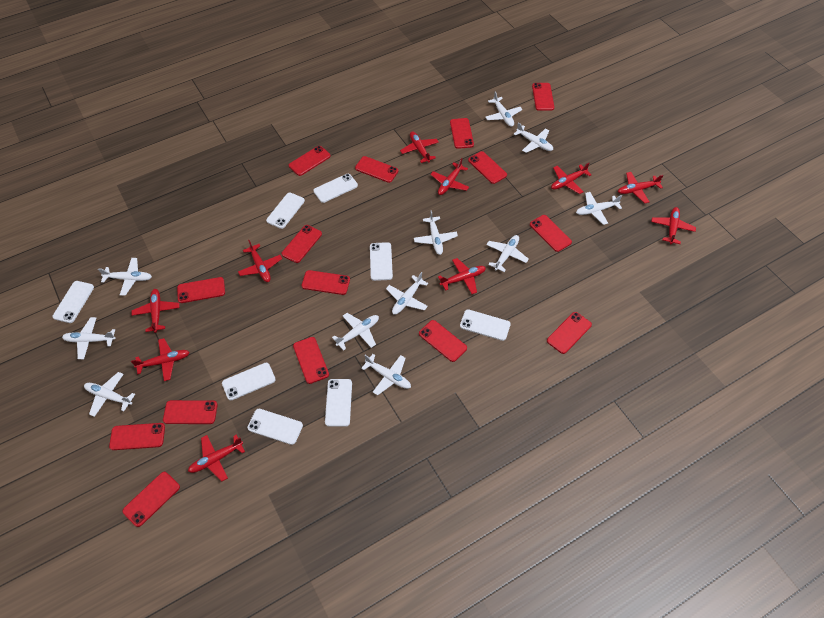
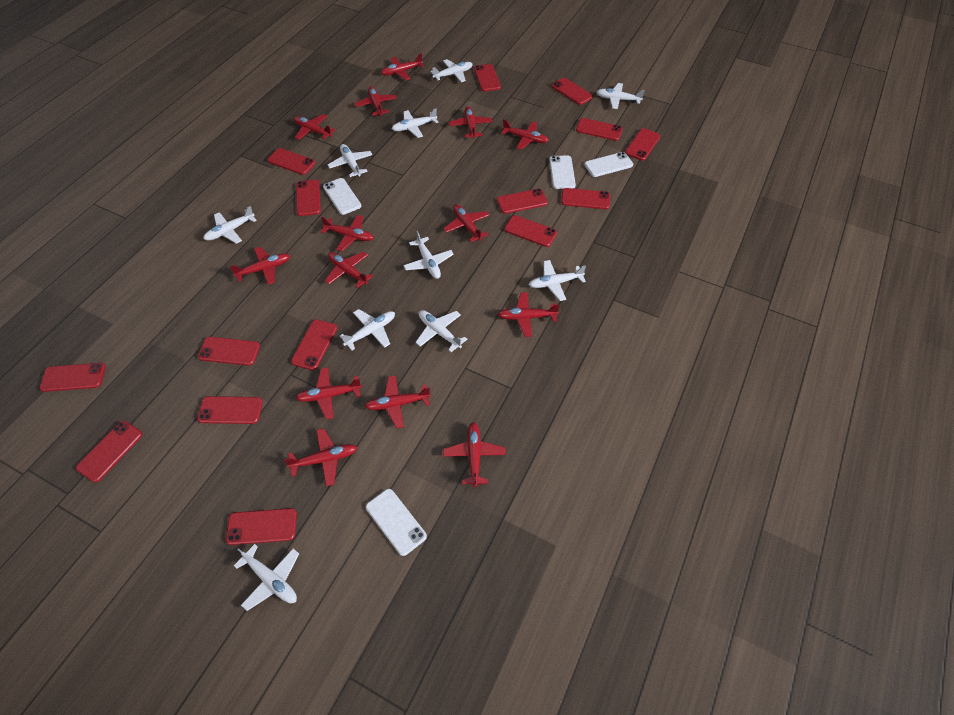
red plane: 10 -> 14
white phone: 8 -> 4
white plane: 11 -> 10

